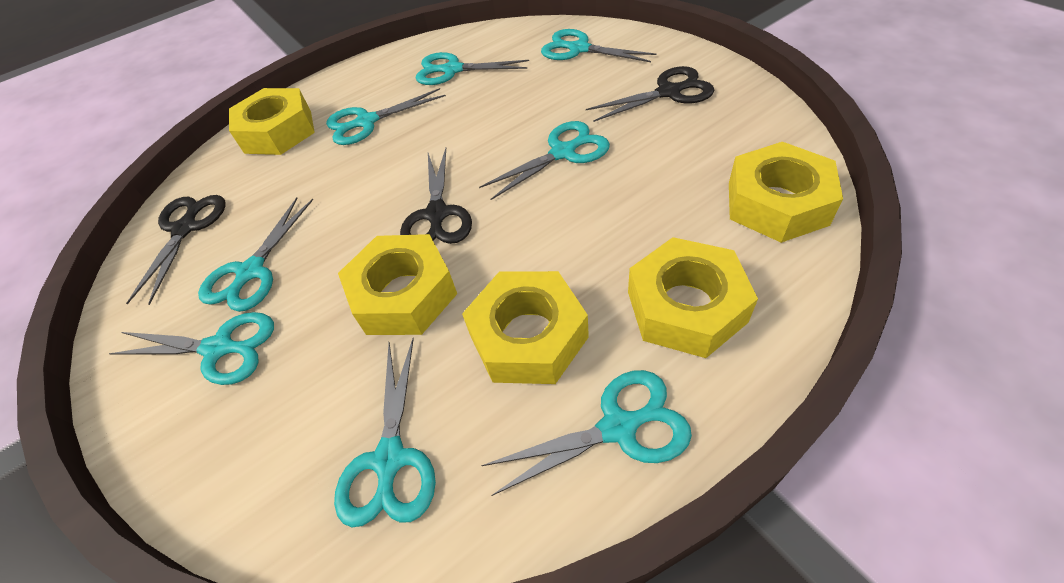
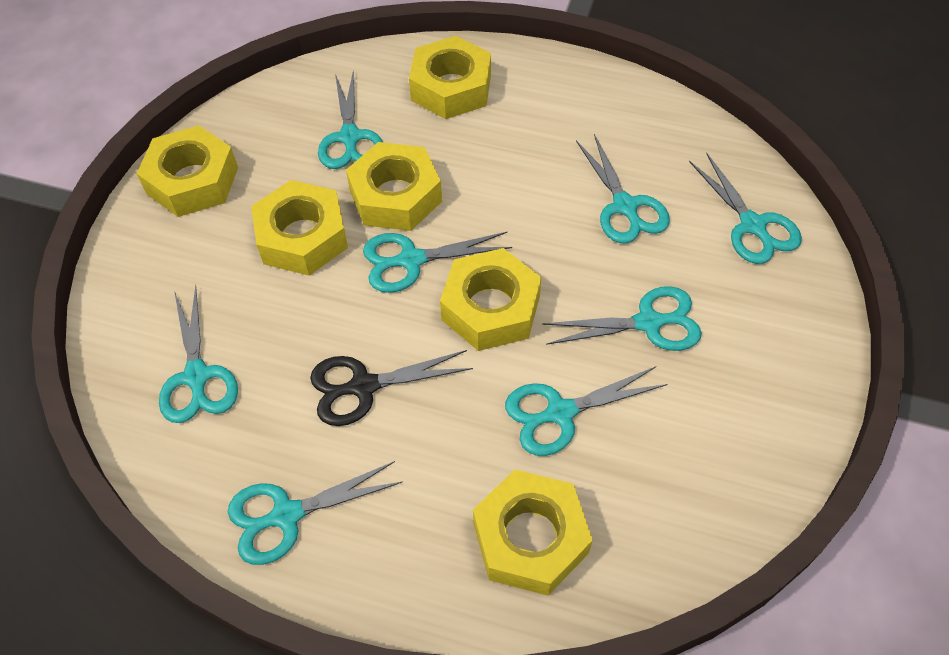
black scissors: 3 -> 1
yellow nut: 5 -> 6

